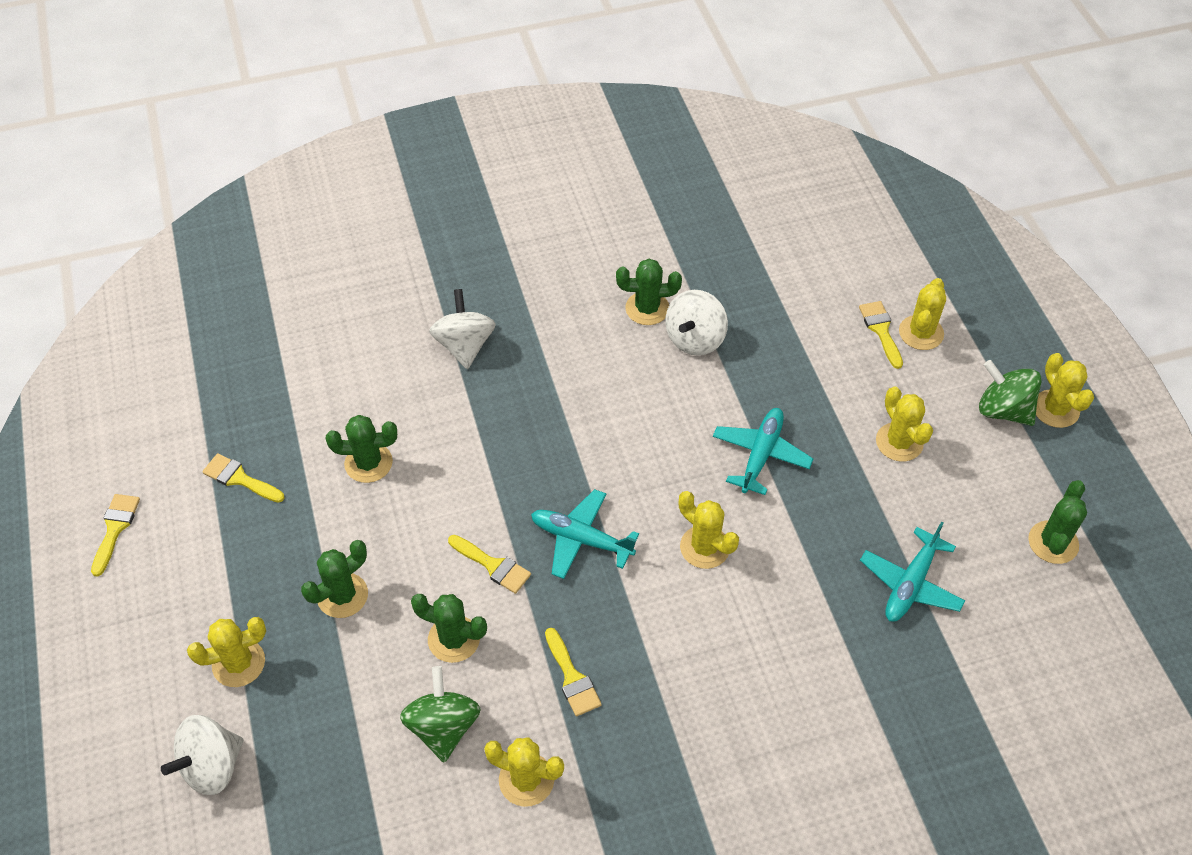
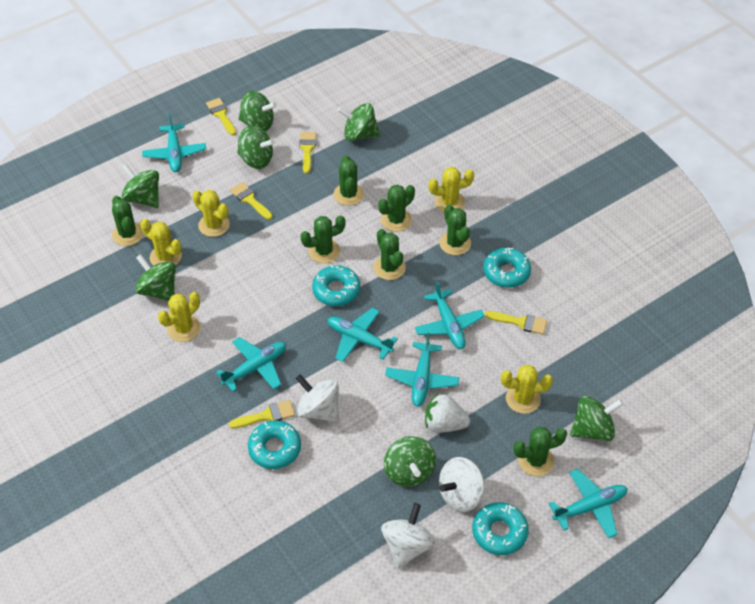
green cactus: 5 -> 7
green spinning top: 2 -> 7
turquoise donut: 0 -> 4
turquoise plane: 3 -> 6
white strawberry: 0 -> 1
yellow cactus: 6 -> 5

